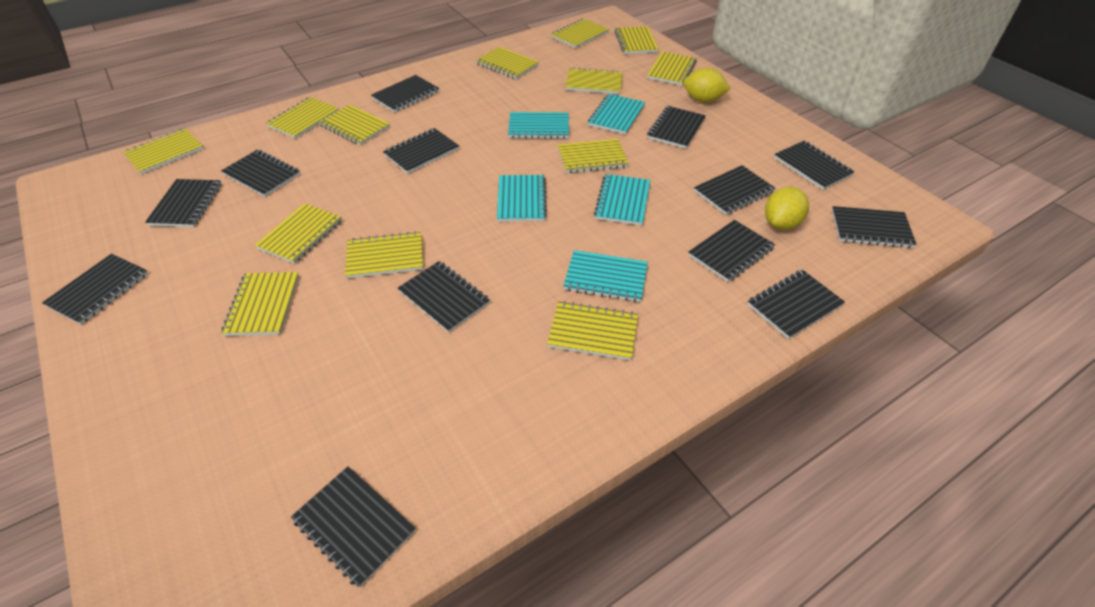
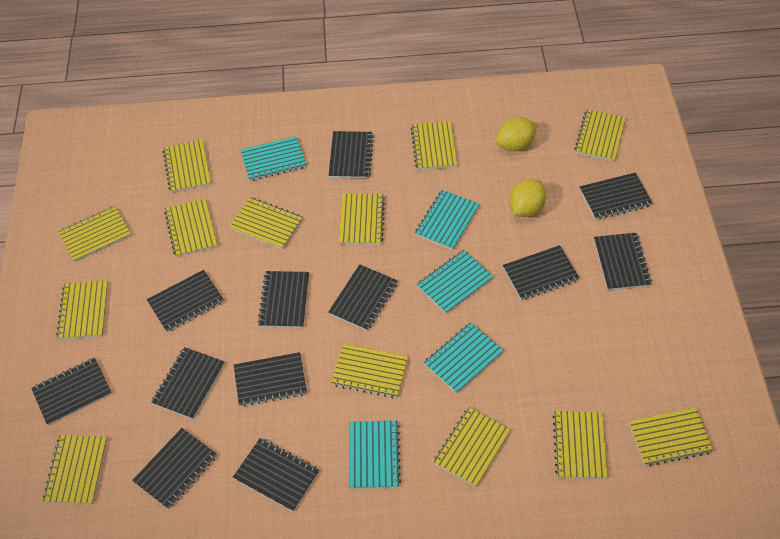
black notebook: 13 -> 12

